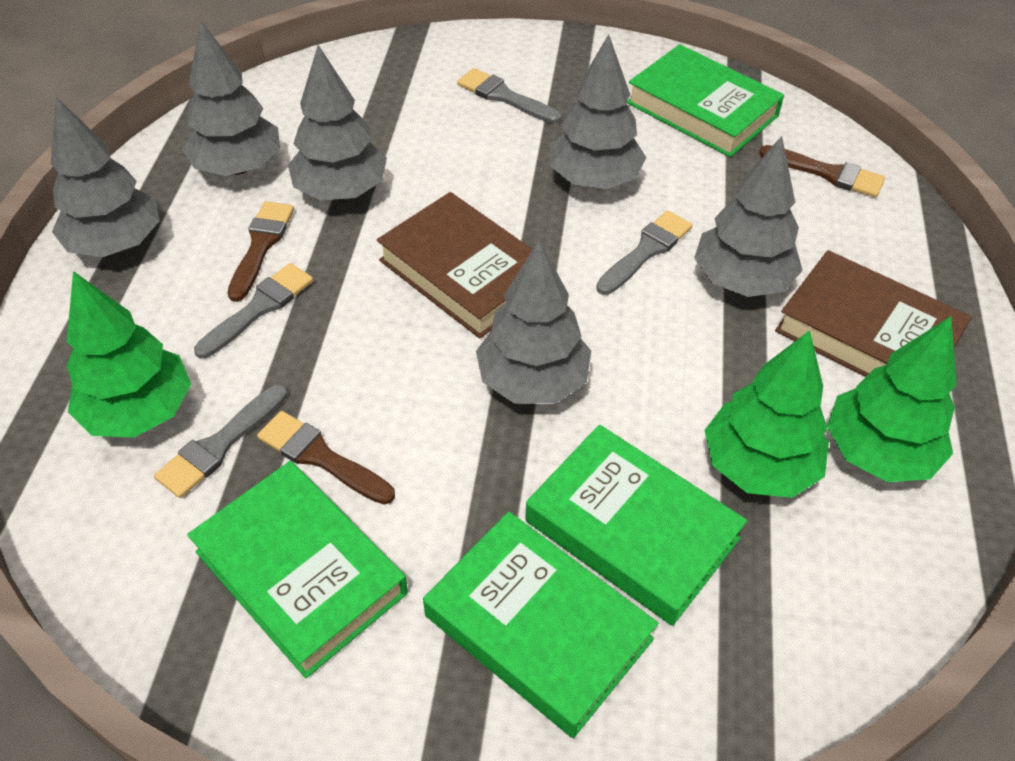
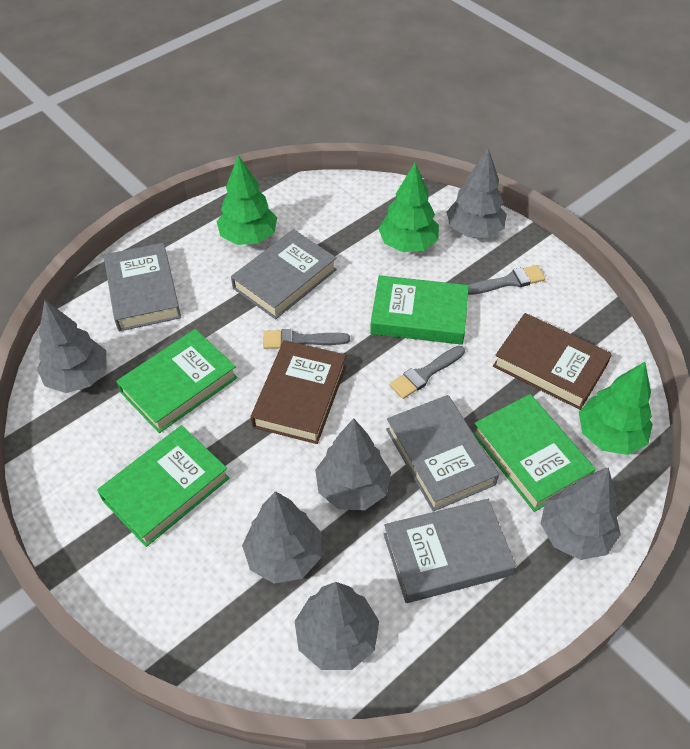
brown brush: 3 -> 0
grey book: 0 -> 4
grey brush: 4 -> 3

